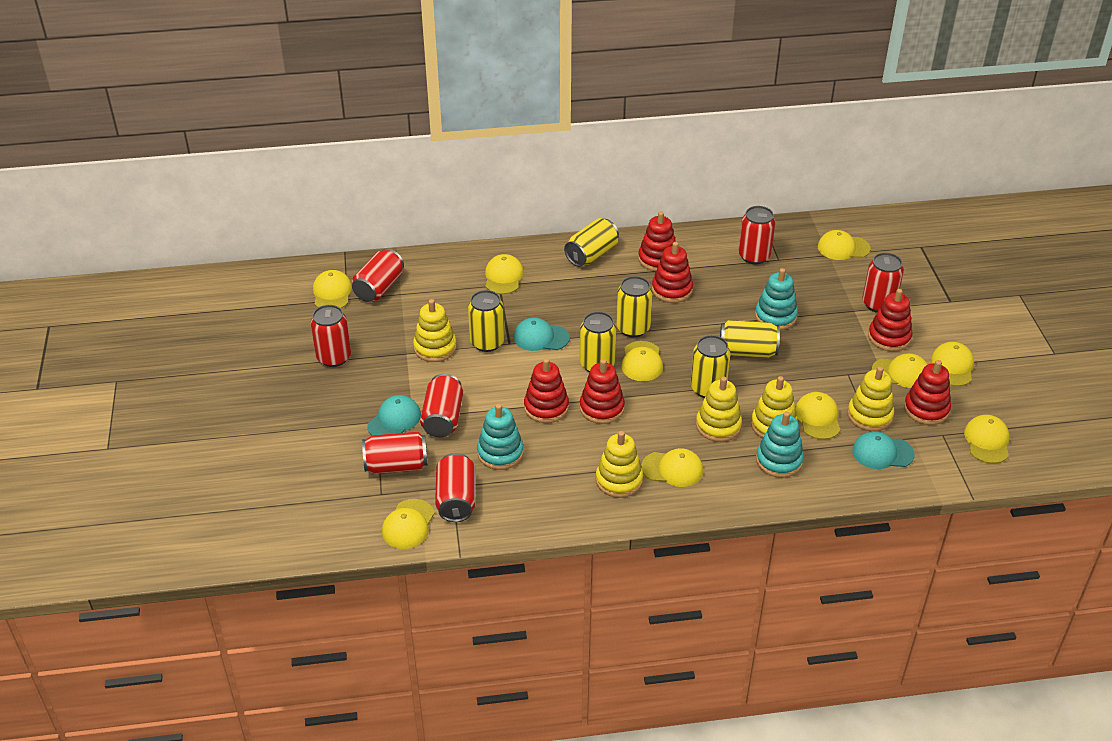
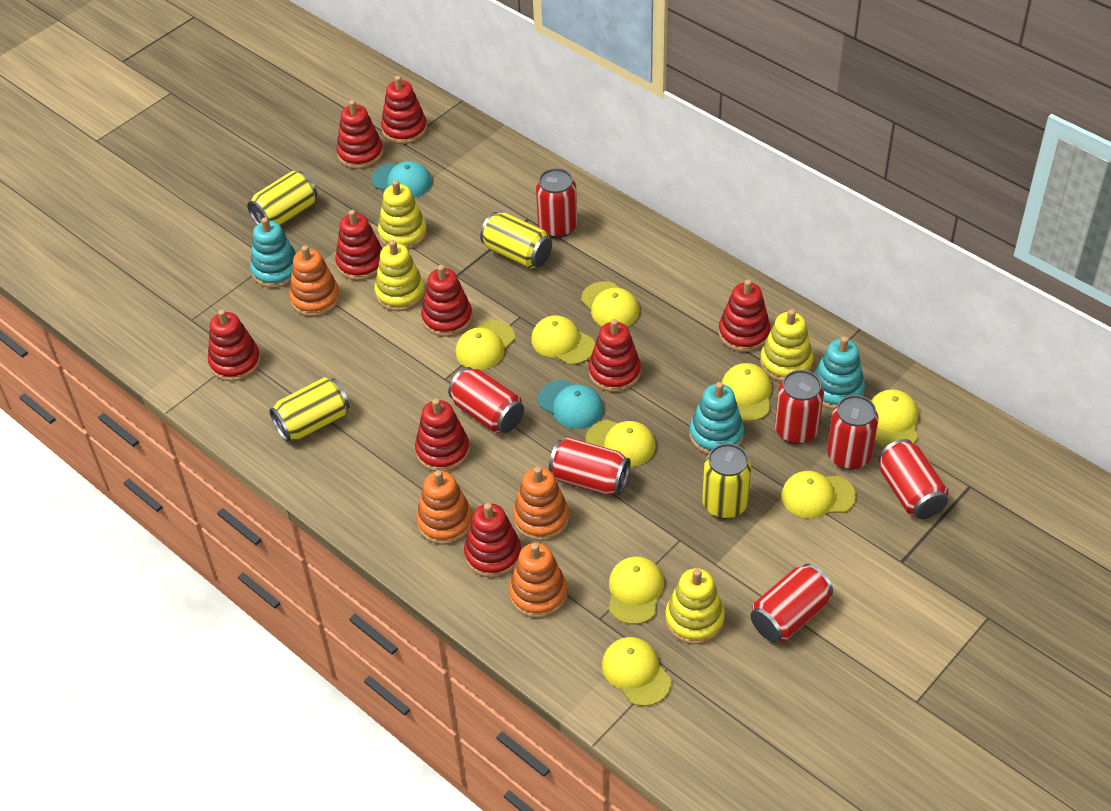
orange stacking toy: 0 -> 4
red stacking toy: 6 -> 9
turquoise cap: 3 -> 2
yellow can: 6 -> 4
yellow cap: 10 -> 9
yellow stacking toy: 5 -> 4

